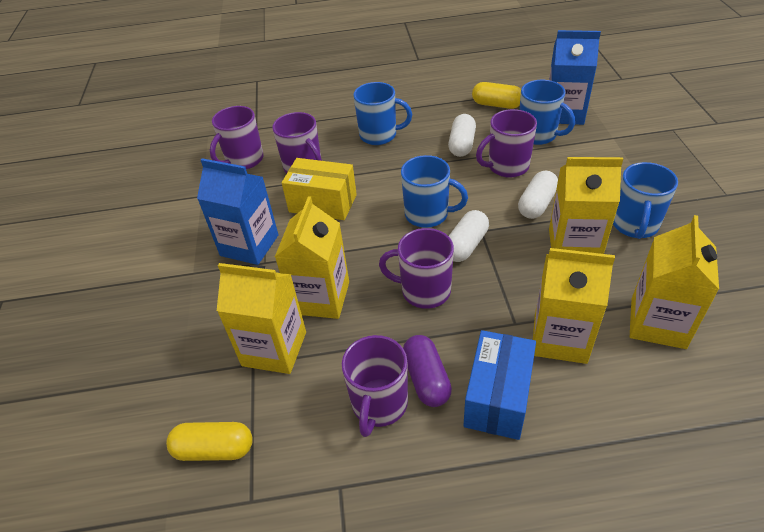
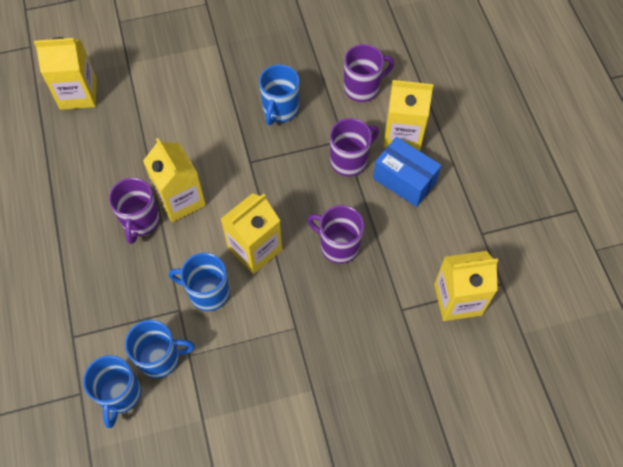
blue carton: 2 -> 0
purple capsule: 1 -> 0
purple mug: 5 -> 4
white capsule: 3 -> 0
yellow box: 1 -> 0
yellow capsule: 2 -> 0

